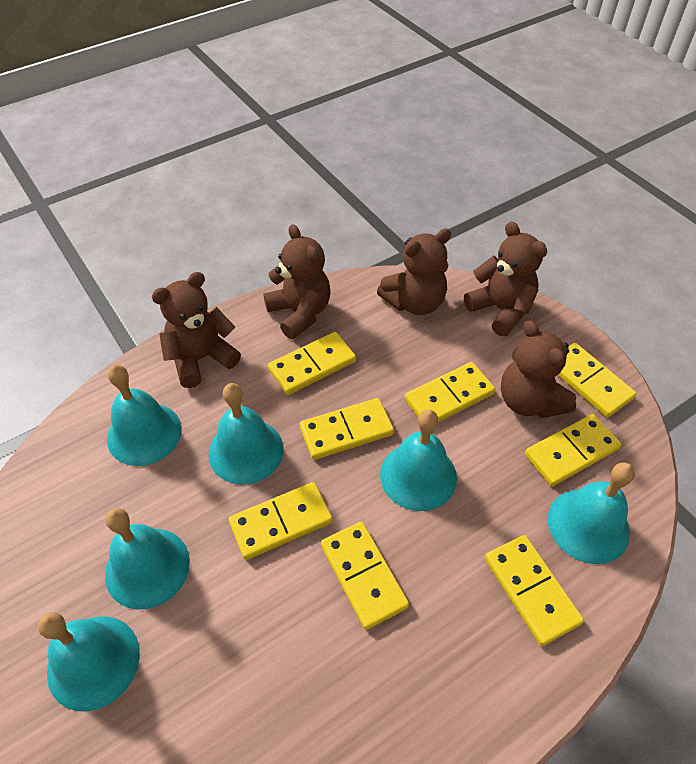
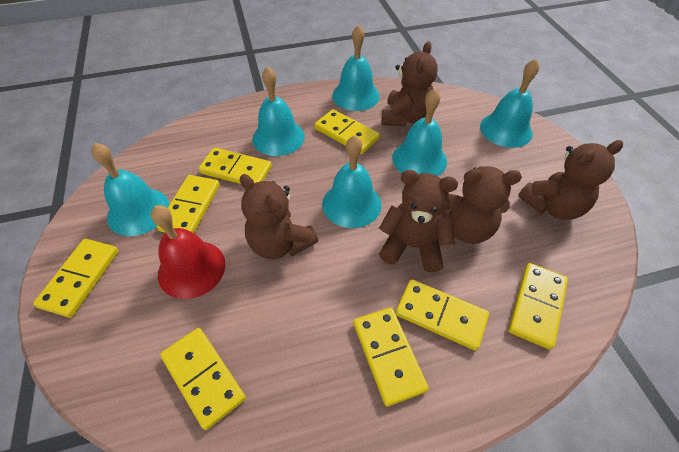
red bell: 0 -> 1

